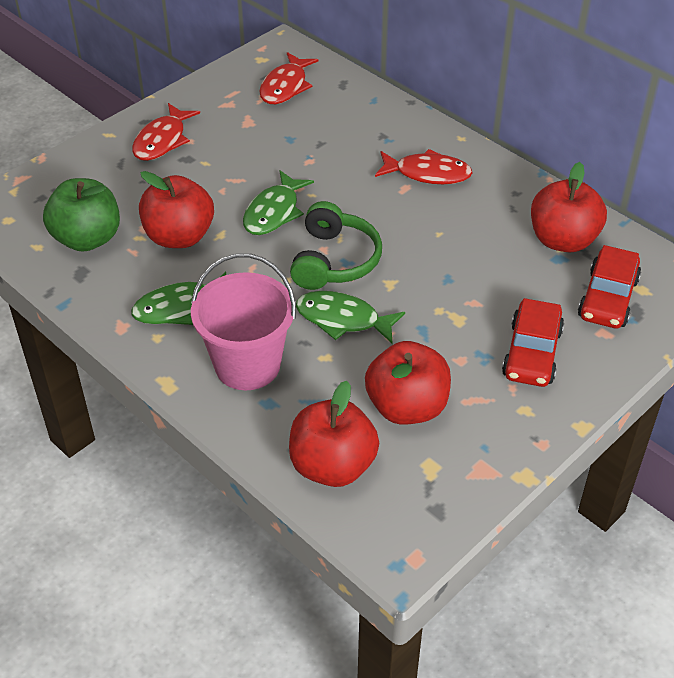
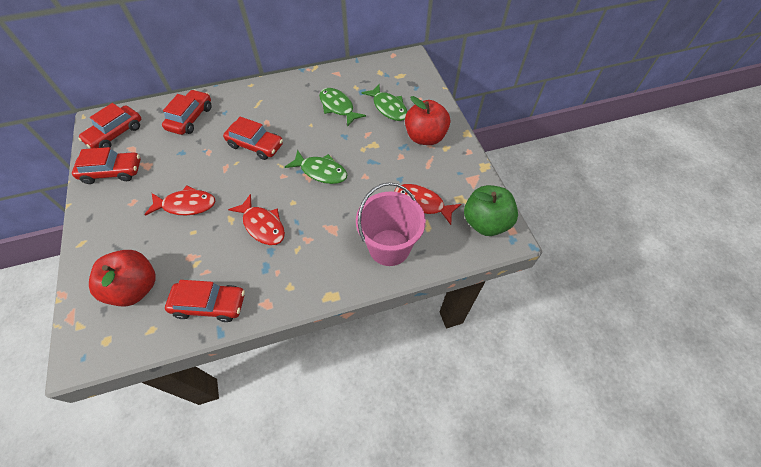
green headphones: 1 -> 0
red apple: 4 -> 2
red car: 2 -> 5

